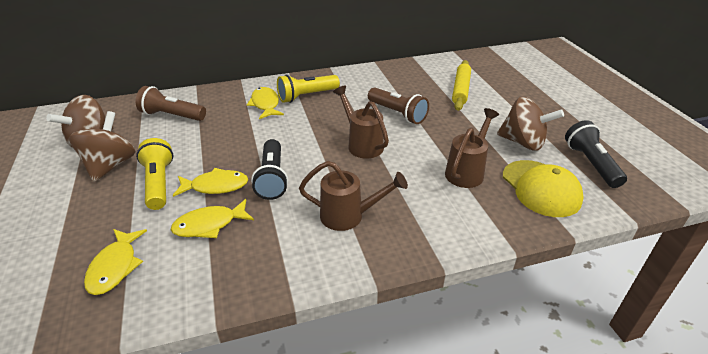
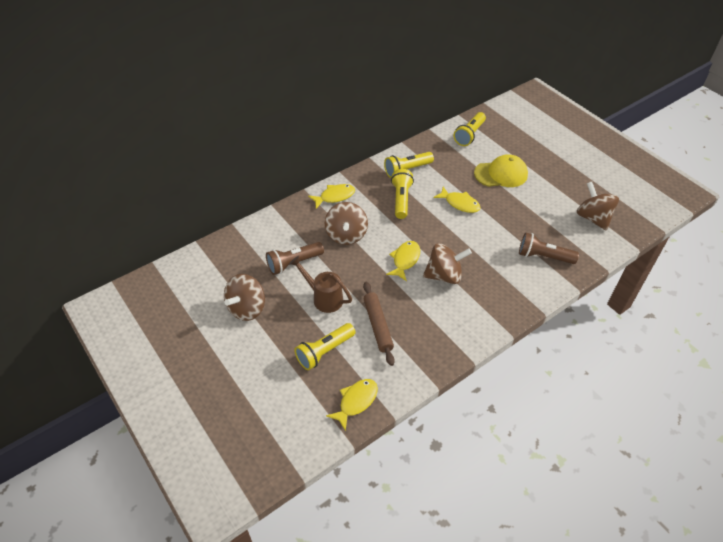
black flashlight: 2 -> 0
brown rolling pin: 0 -> 1
brown spinning top: 3 -> 4
brown watering can: 3 -> 1
yellow flashlight: 2 -> 4
yellow rolling pin: 1 -> 0

